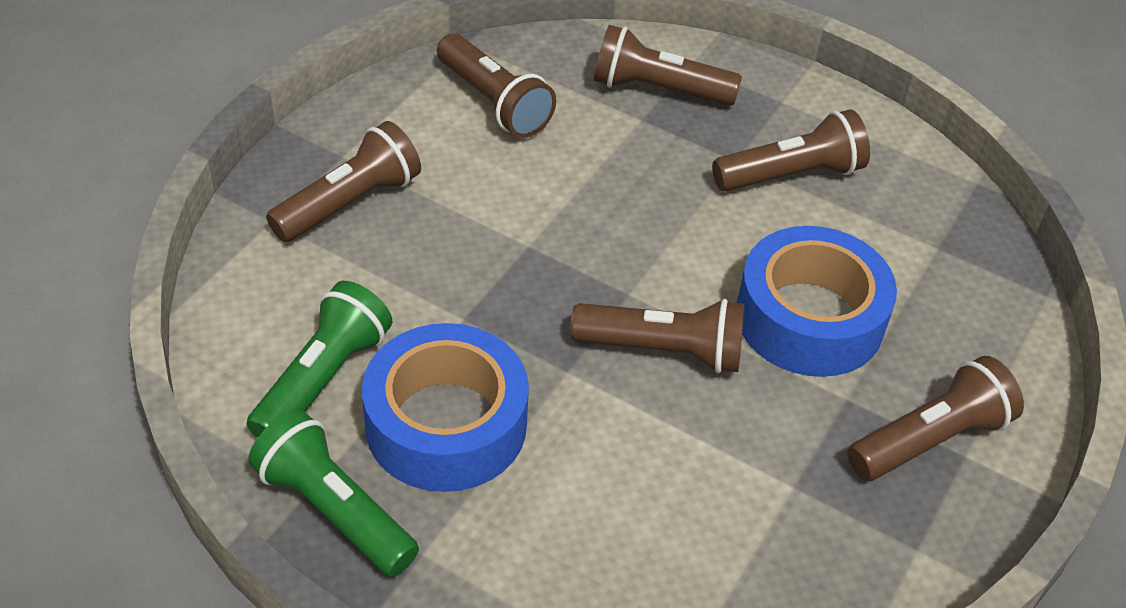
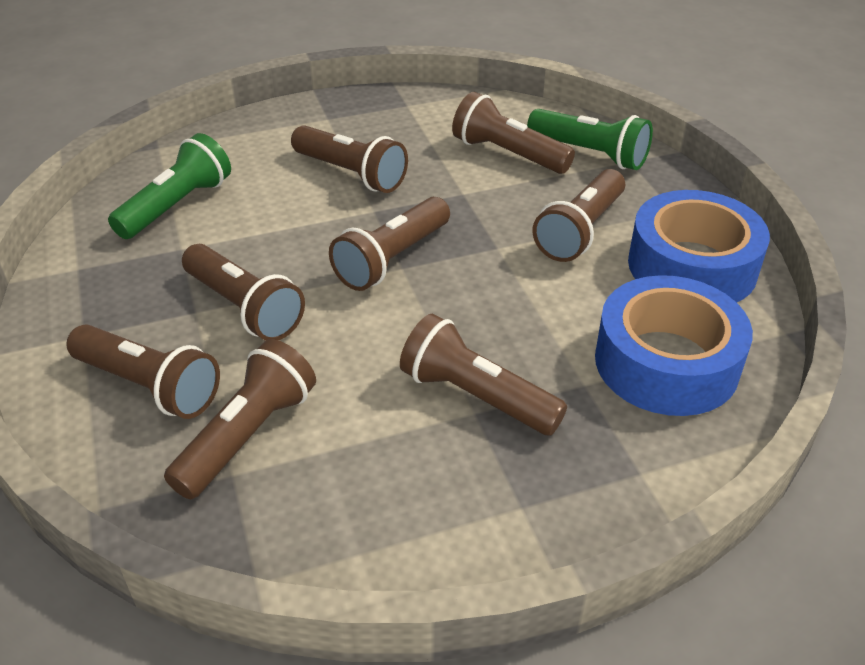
brown flashlight: 6 -> 8

